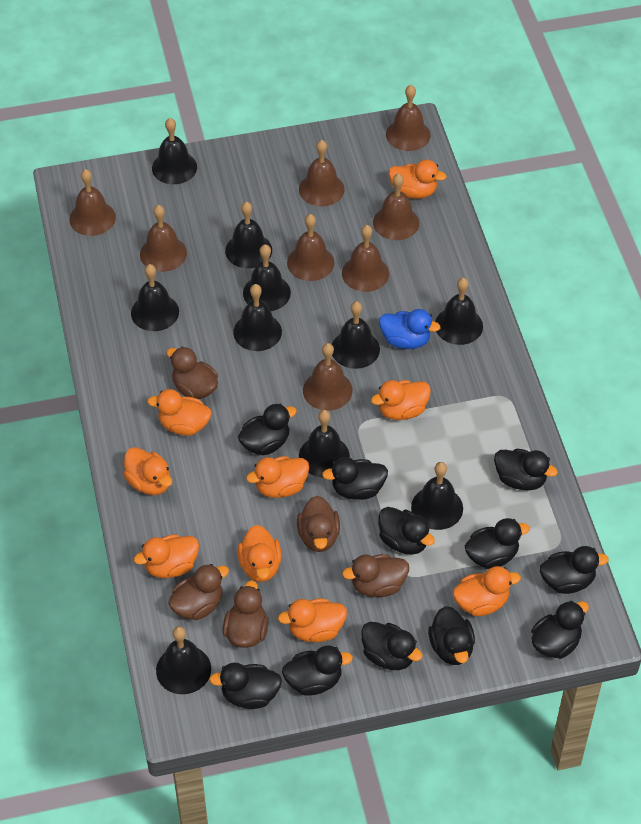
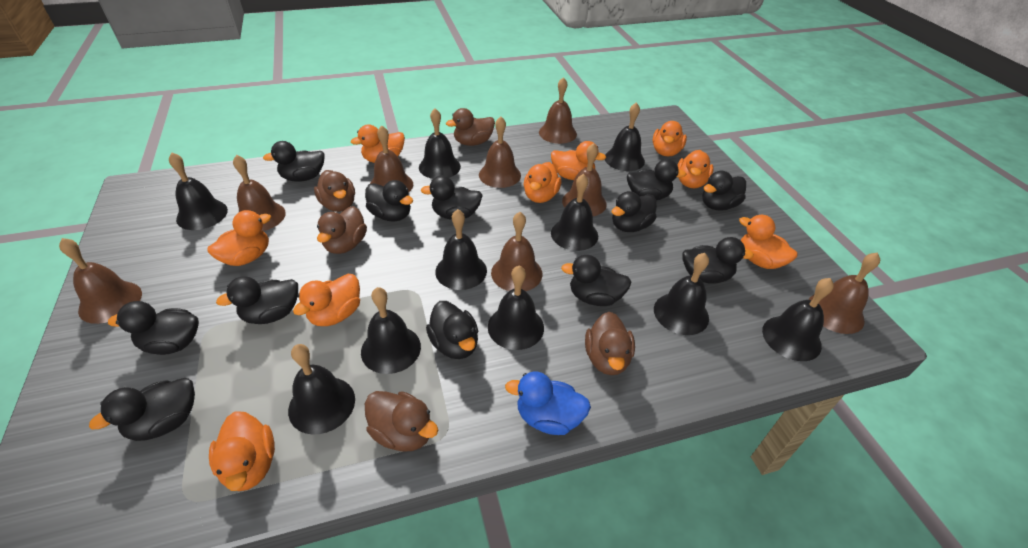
black duck: 11 -> 12

